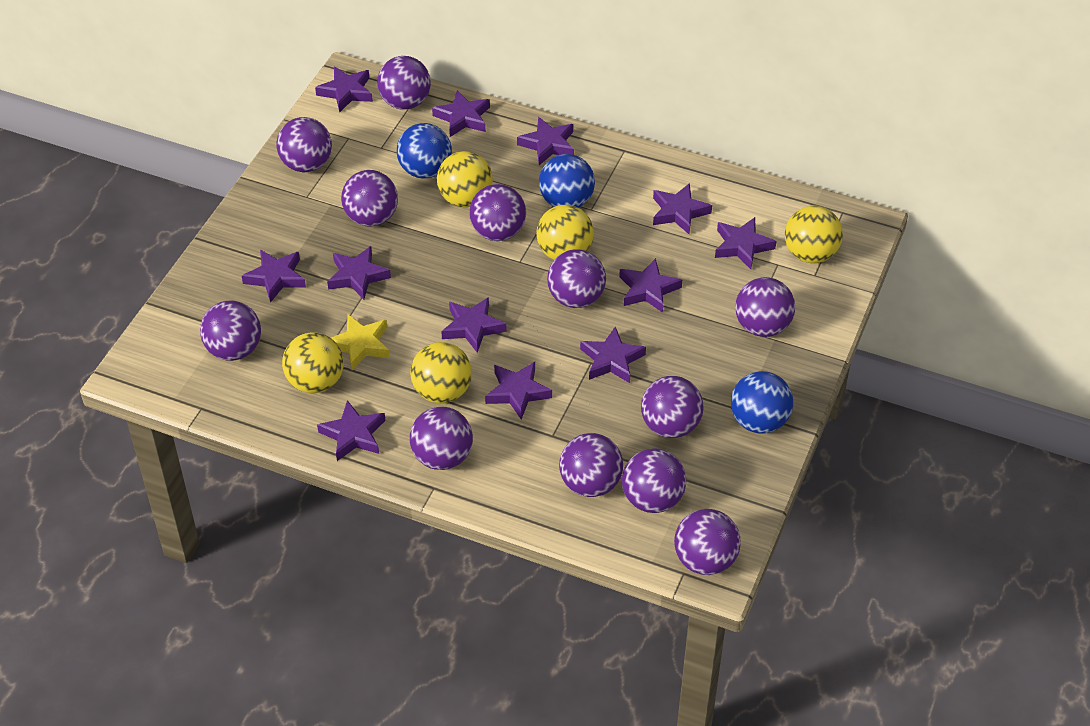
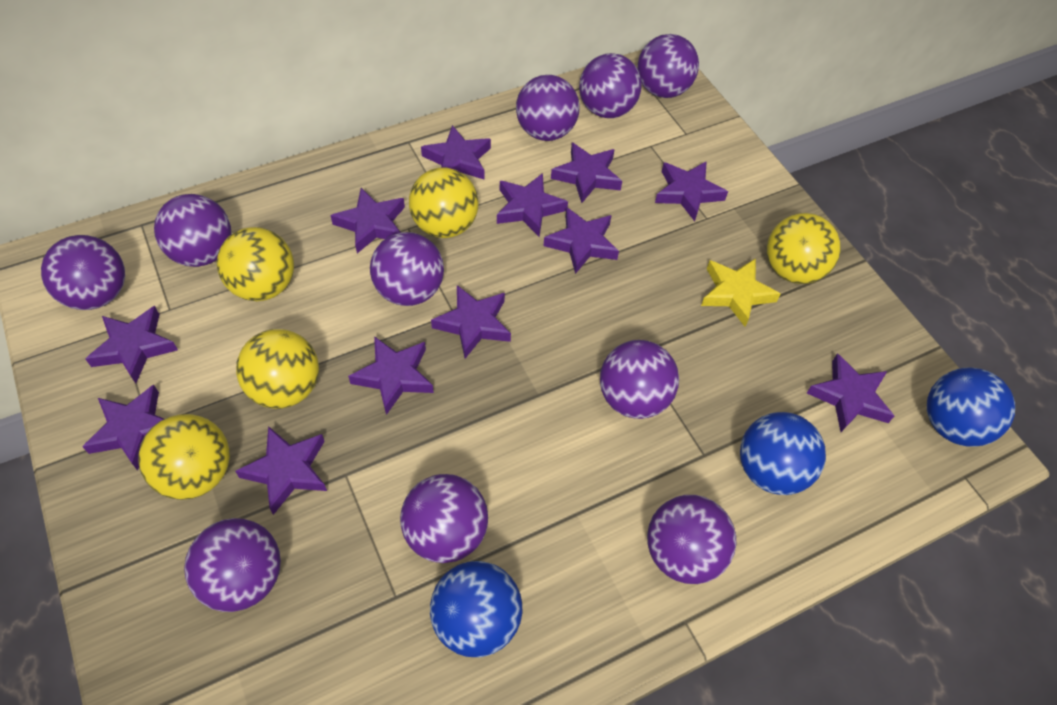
purple ball: 12 -> 10

